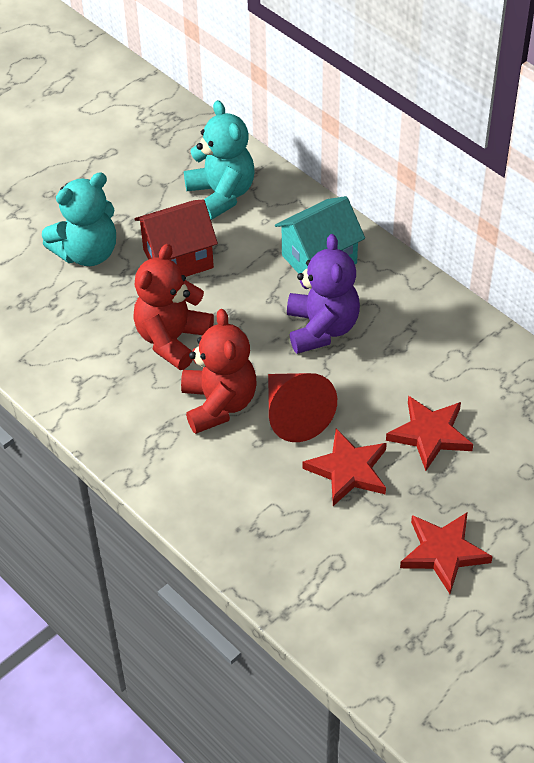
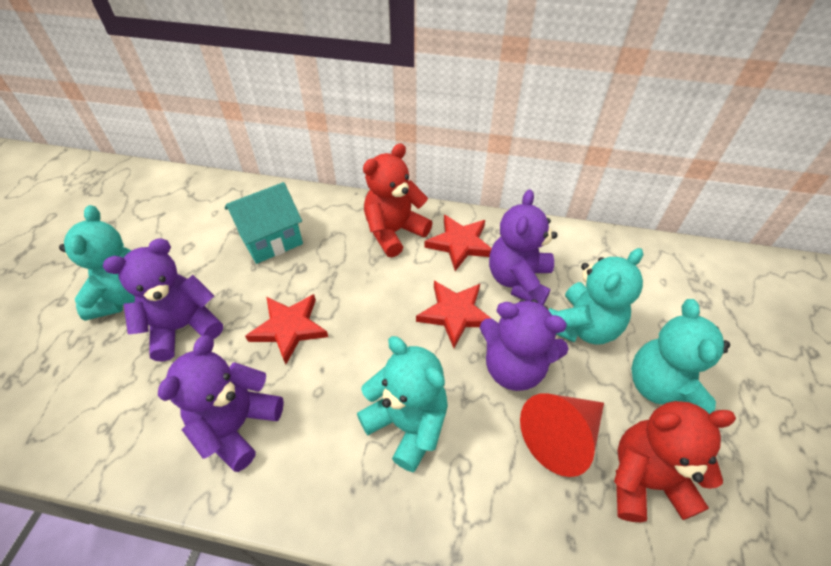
purple teddy bear: 1 -> 4
red house: 1 -> 0
turquoise teddy bear: 2 -> 4

